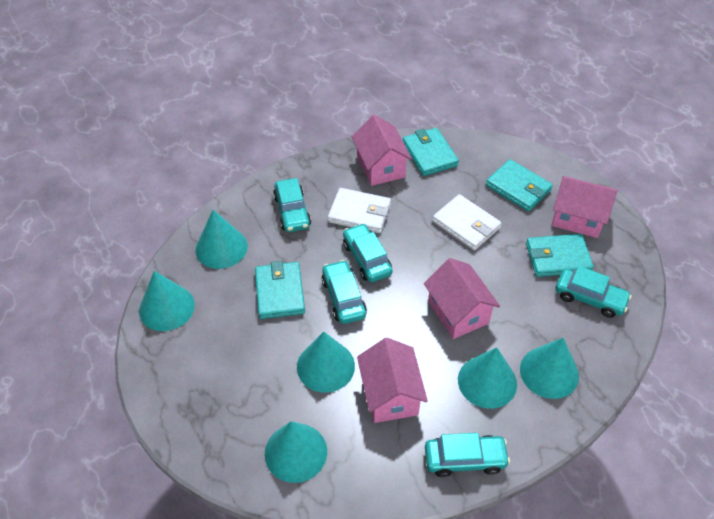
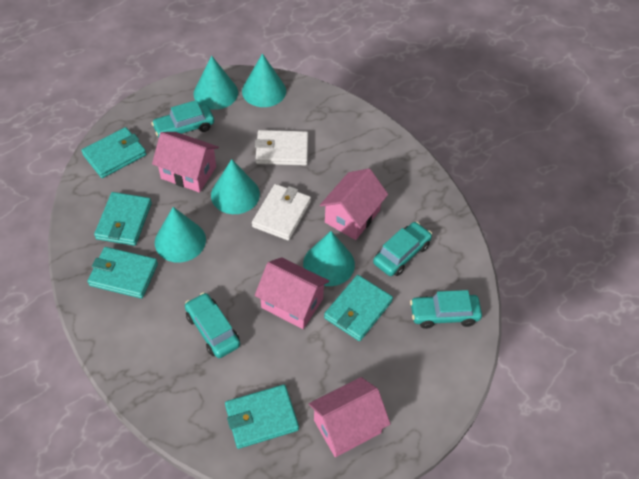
turquoise car: 5 -> 4
turquoise cone: 6 -> 5
turquoise wallet: 4 -> 5

